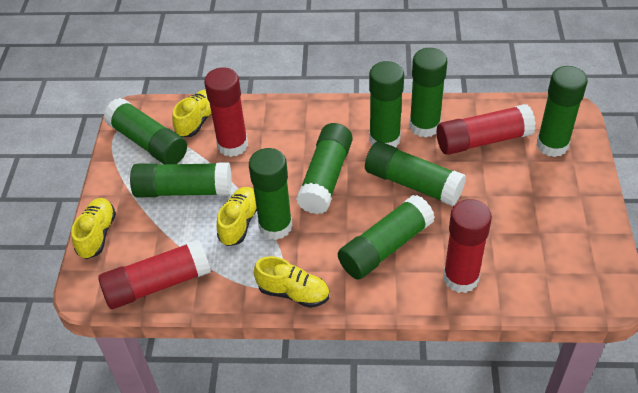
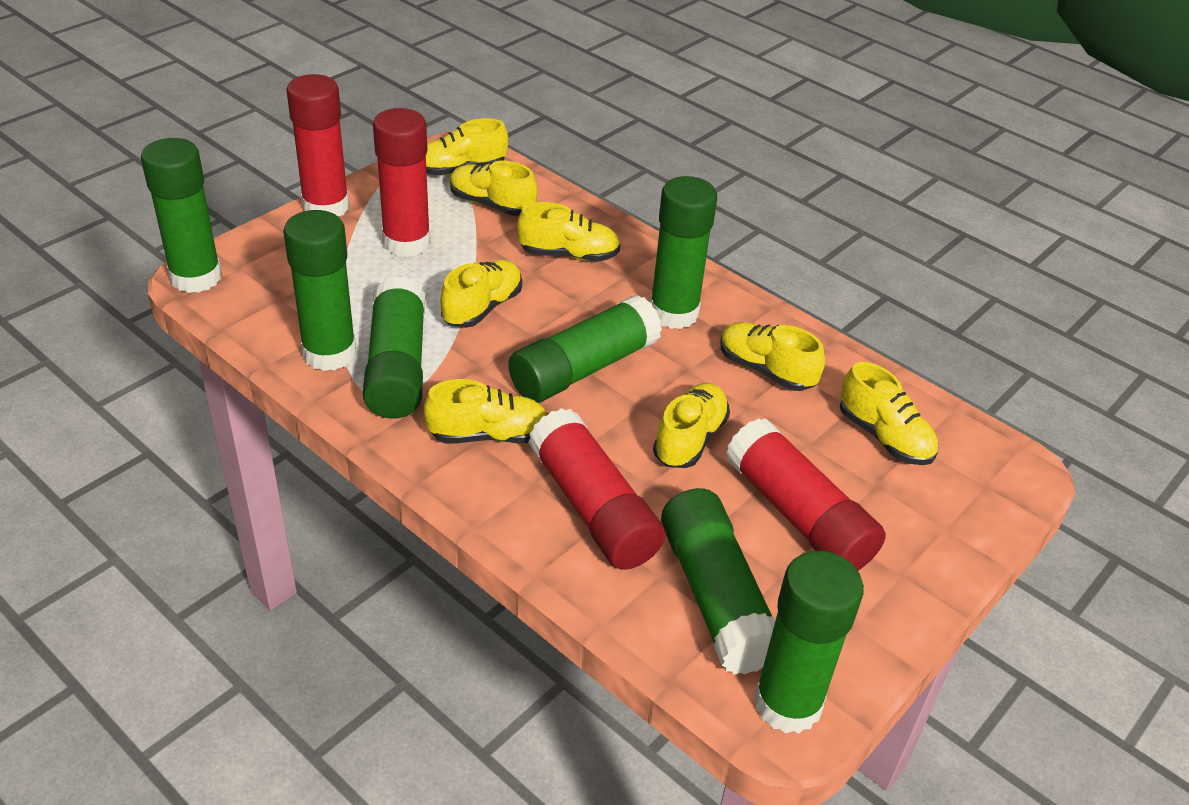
green glue stick: 9 -> 7
yellow shoe: 4 -> 8

